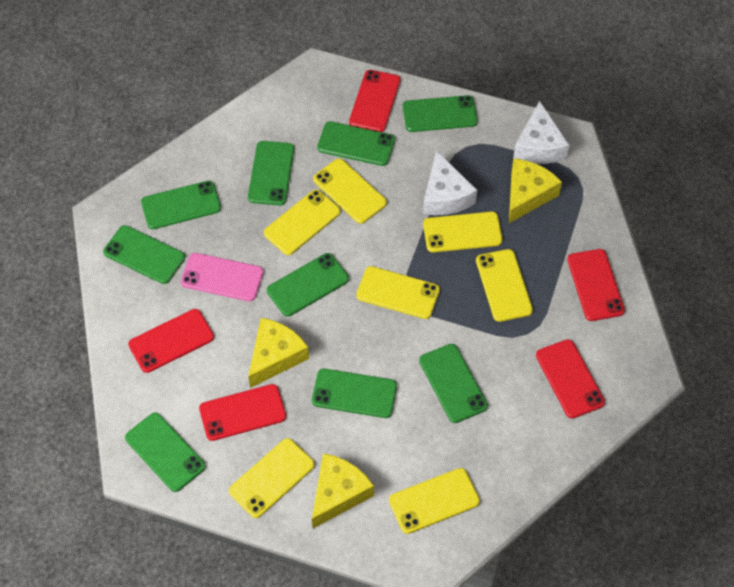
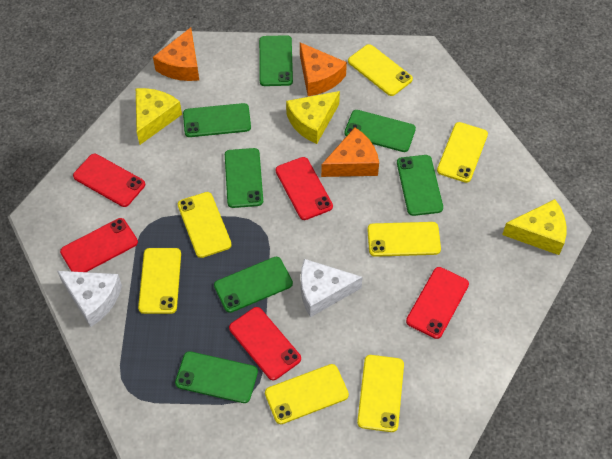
green phone: 9 -> 7
orange cheese: 0 -> 3
pink phone: 1 -> 0

